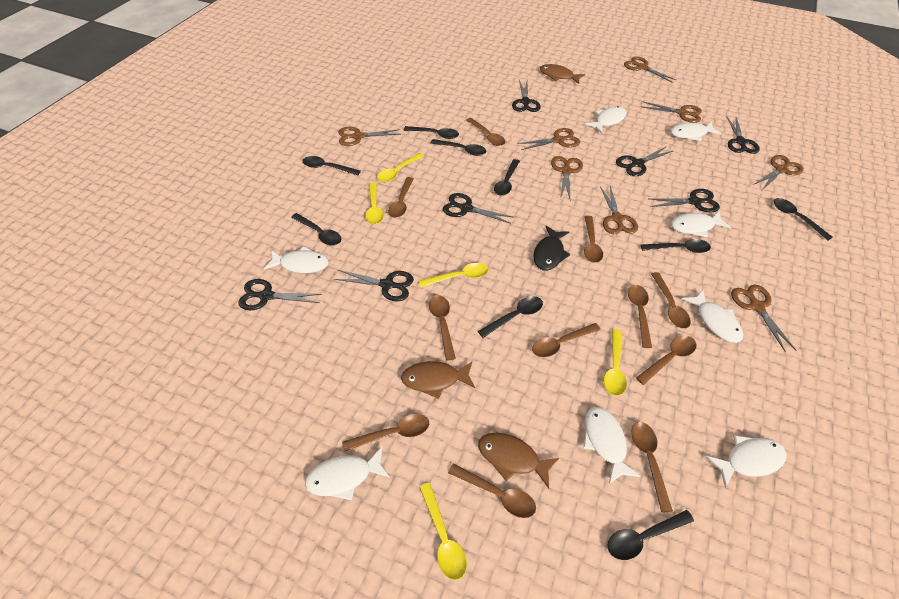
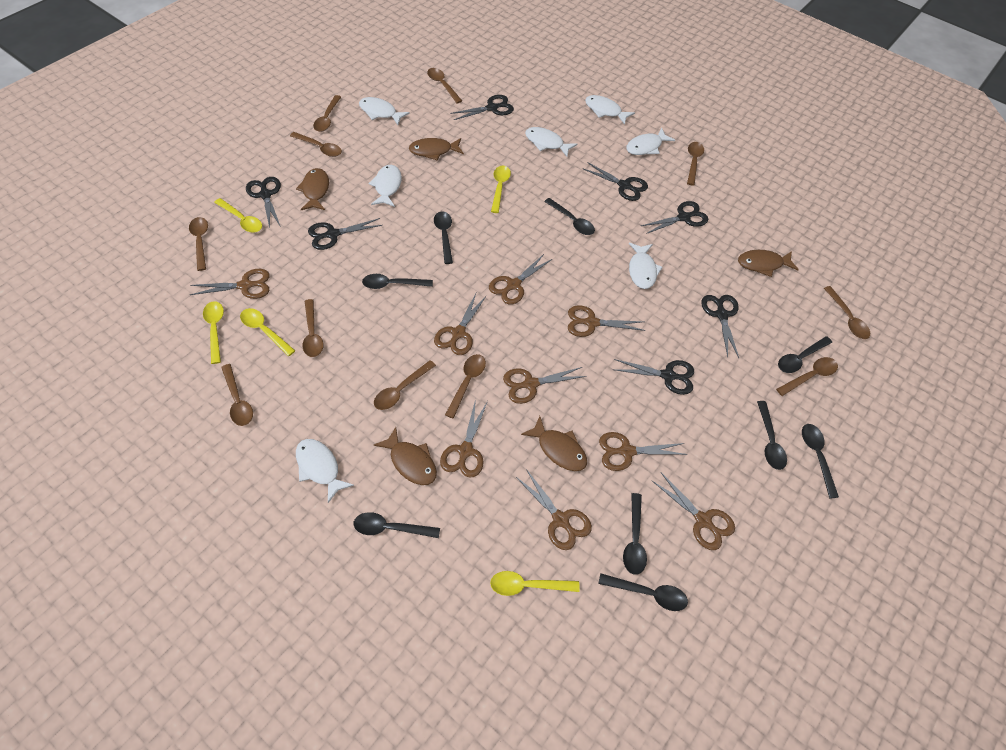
black fish: 1 -> 0
brown fish: 3 -> 5
brown scissors: 8 -> 9
white fish: 8 -> 7

